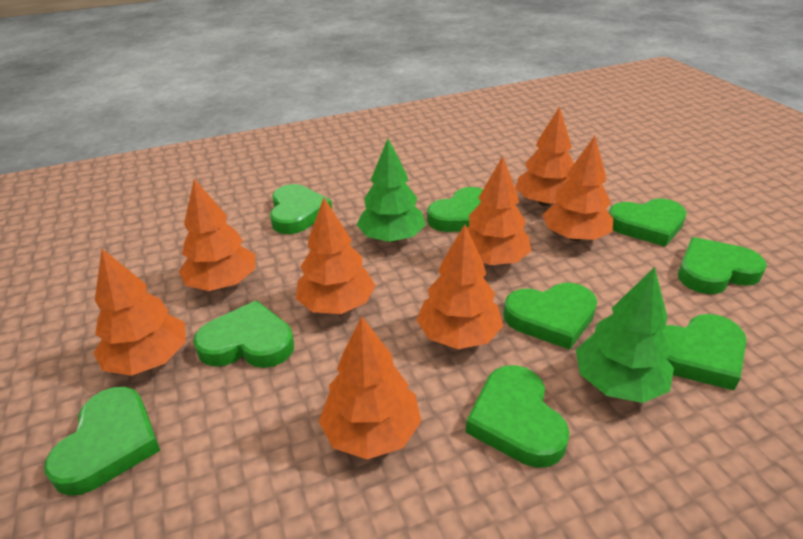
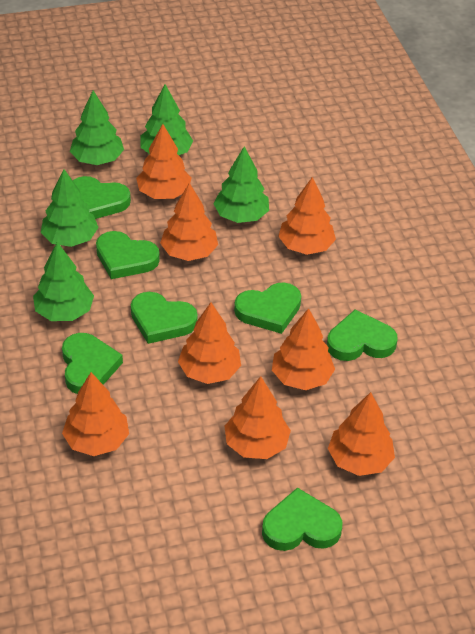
green heart: 9 -> 7
green tree: 2 -> 5

